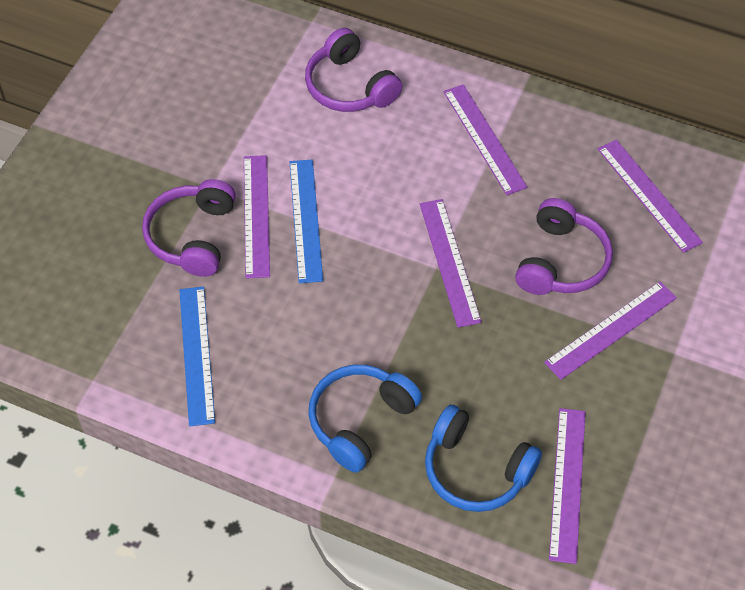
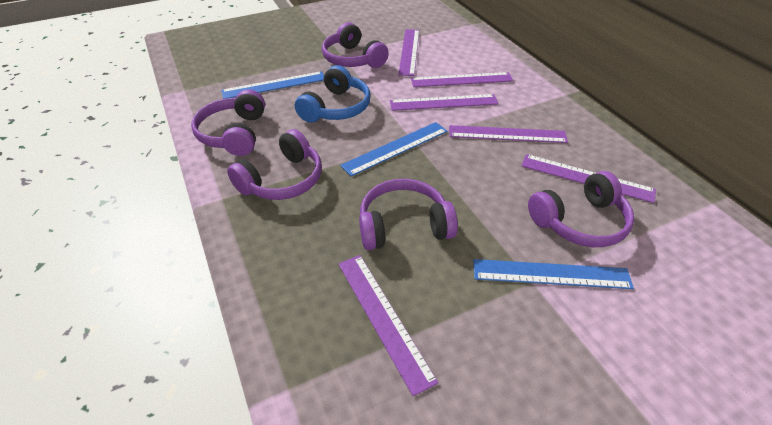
blue headphones: 2 -> 1
blue ruler: 2 -> 3
purple headphones: 3 -> 5

